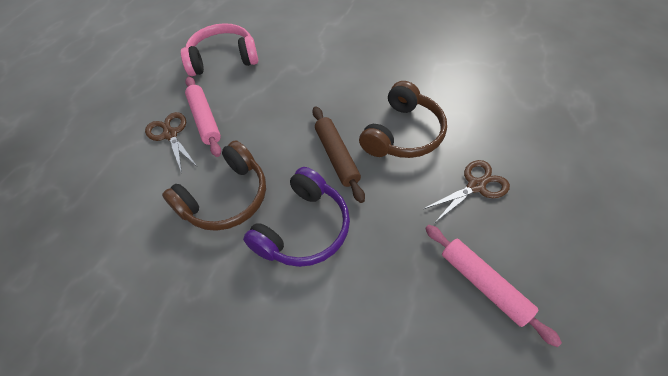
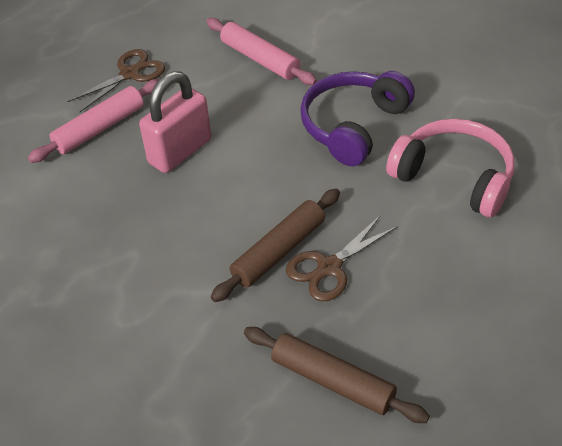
brown headphones: 2 -> 0
brown rolling pin: 1 -> 2
pink padlock: 0 -> 1

